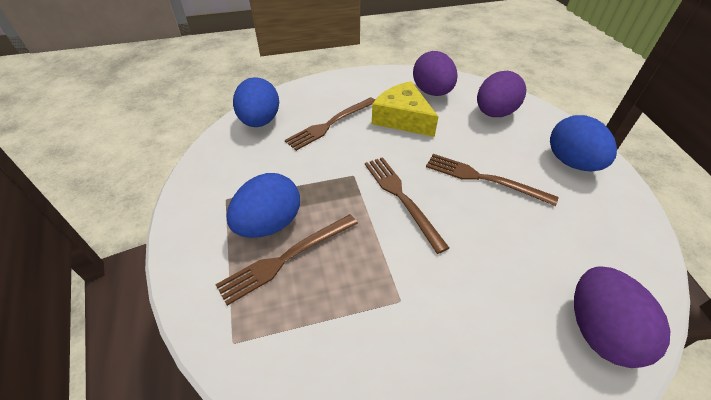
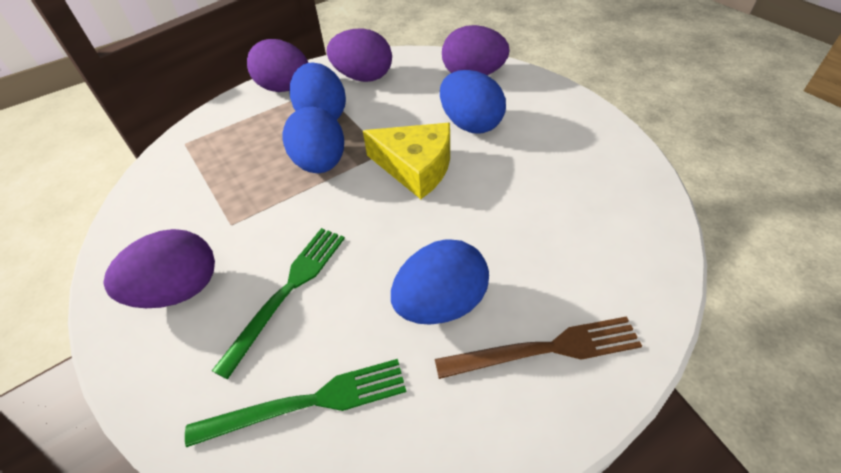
blue egg: 3 -> 4
brown fork: 4 -> 1
green fork: 0 -> 2
purple egg: 3 -> 4

